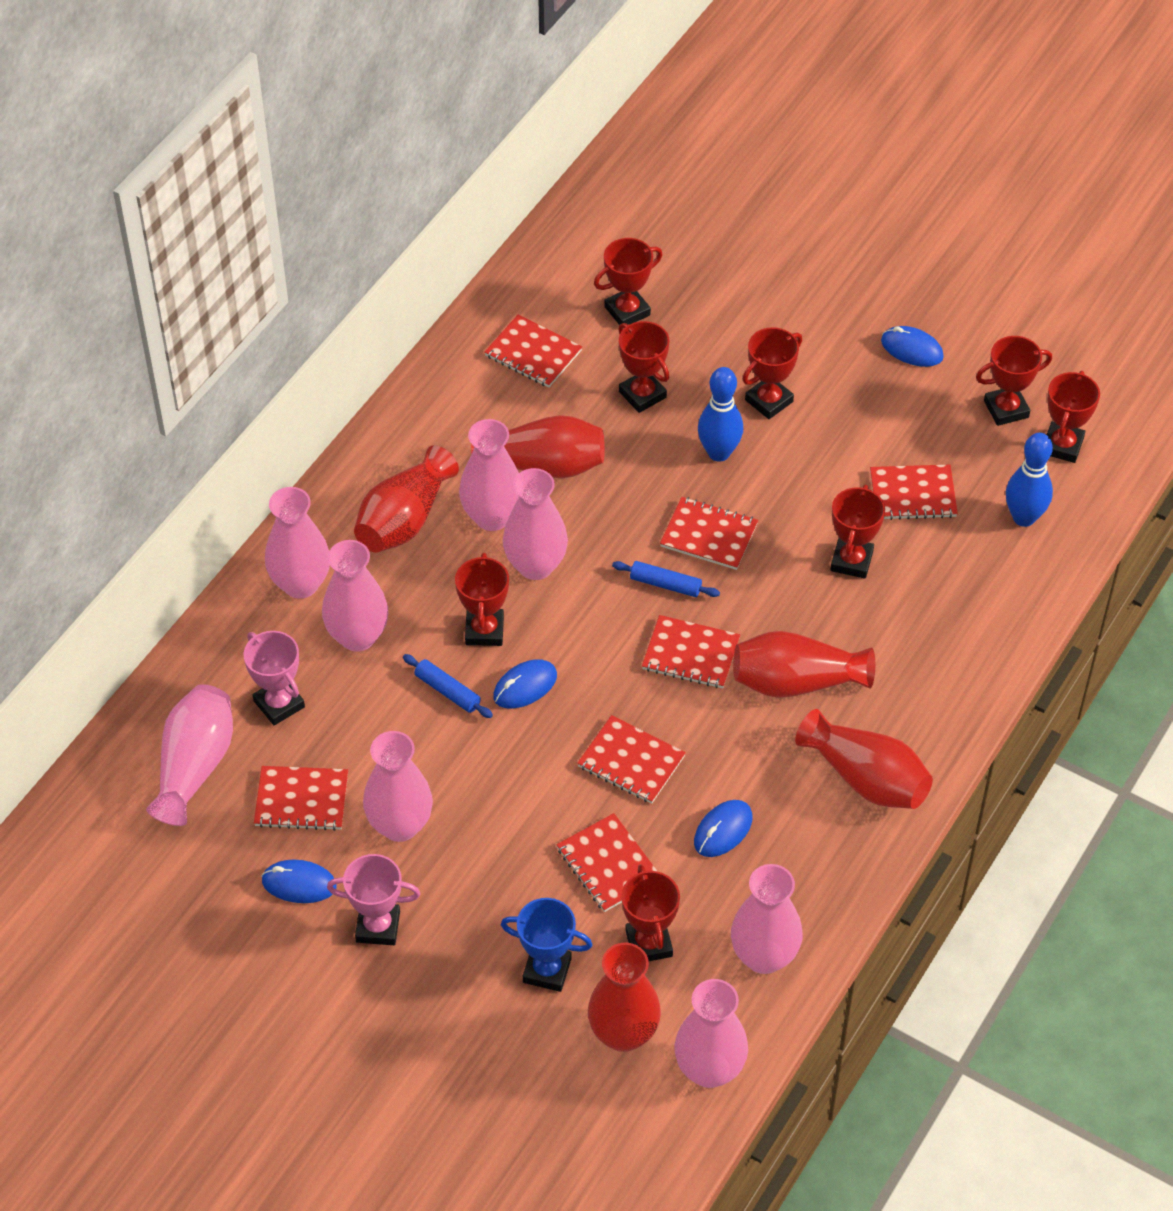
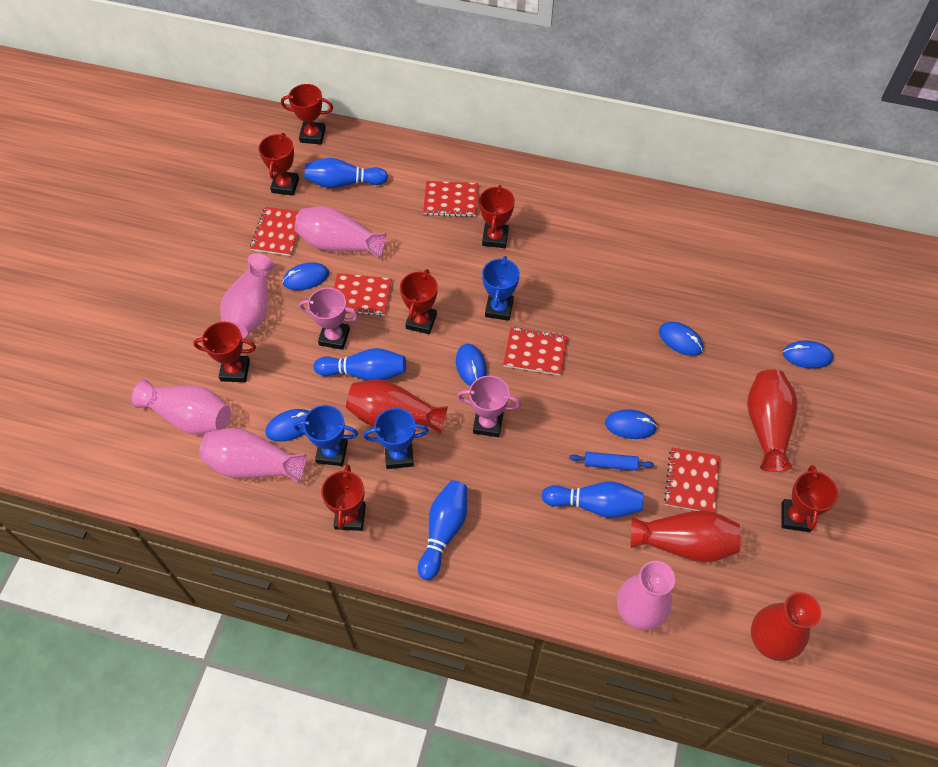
blue bowling pin: 2 -> 4
blue mouse: 4 -> 6
blue rolling pin: 2 -> 1
blue trophy: 1 -> 3
pink vase: 8 -> 5
red notebook: 7 -> 5
red trophy: 8 -> 7
red vase: 5 -> 4

